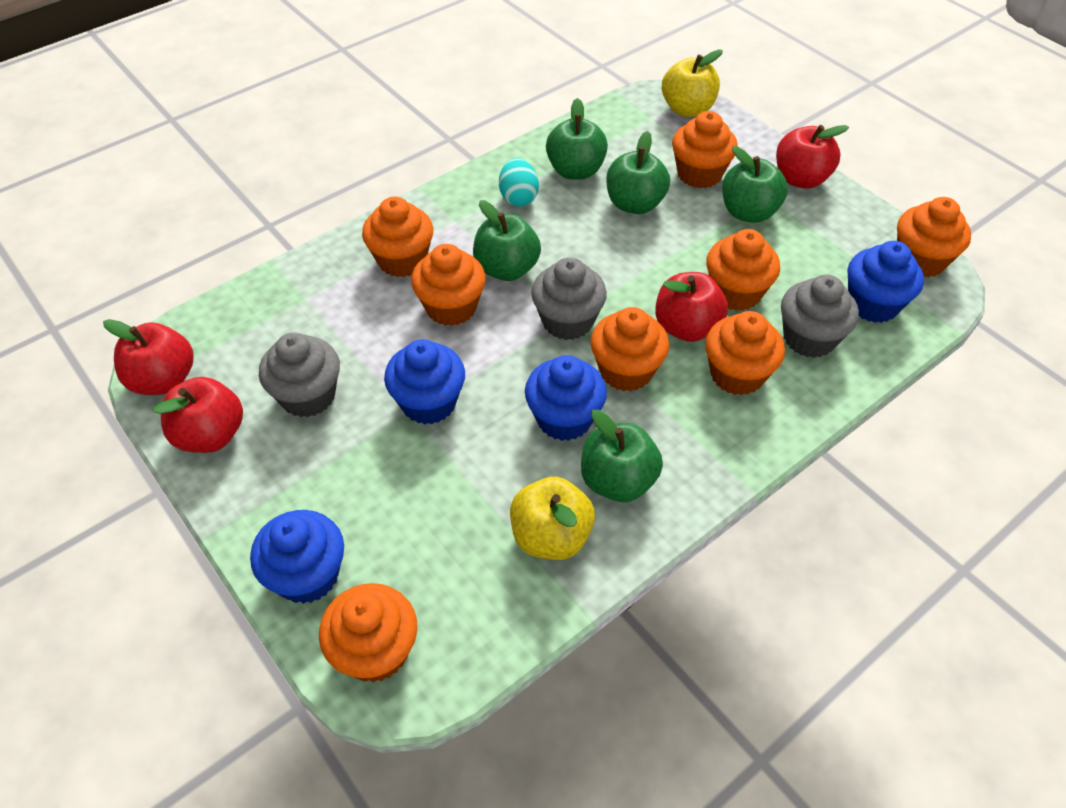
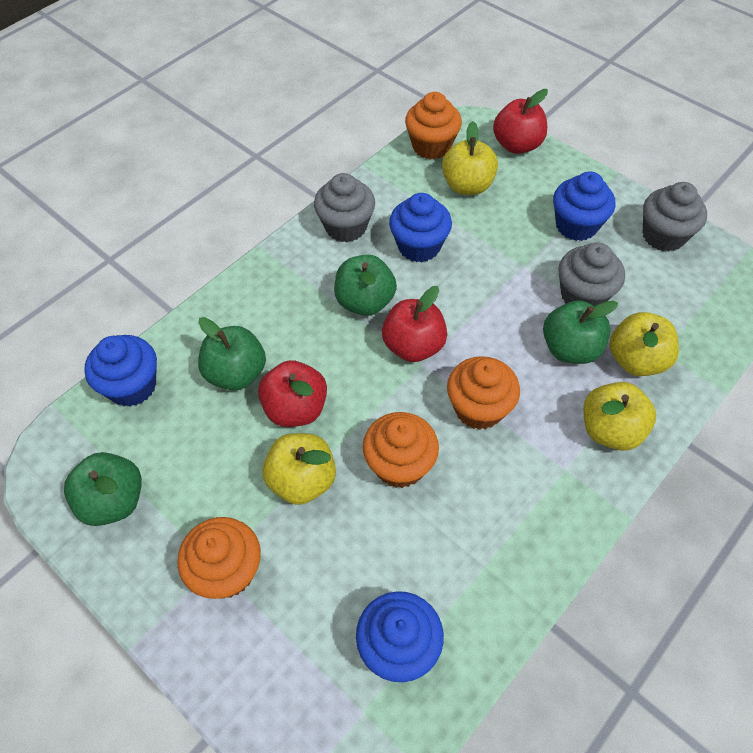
green apple: 5 -> 4
orange cupcake: 8 -> 4
red apple: 4 -> 3
turquoise egg: 1 -> 0
yellow apple: 2 -> 4

